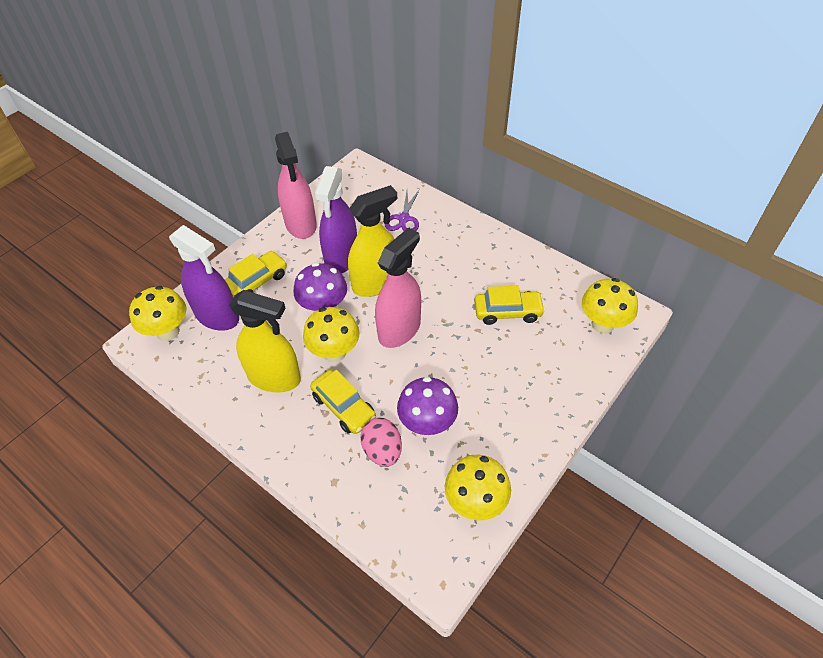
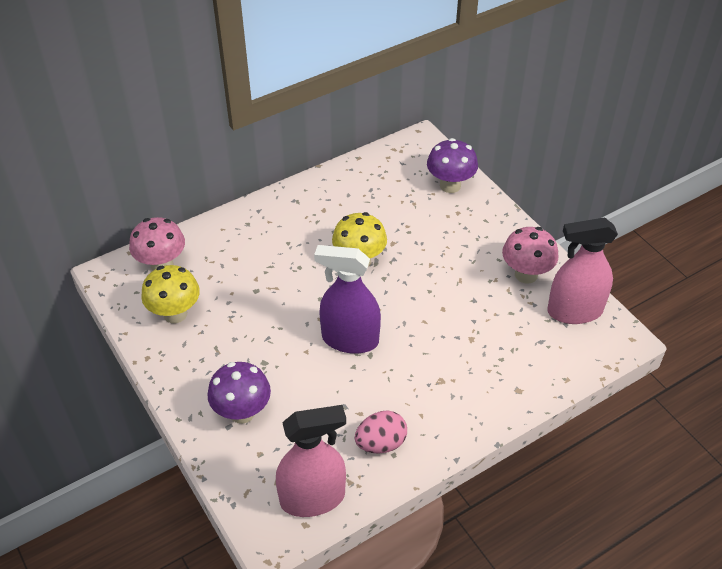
pink mushroom: 0 -> 2
purple scissors: 1 -> 0
purple spray bottle: 2 -> 1
yellow car: 3 -> 0
yellow mushroom: 4 -> 2
yellow spray bottle: 2 -> 0

